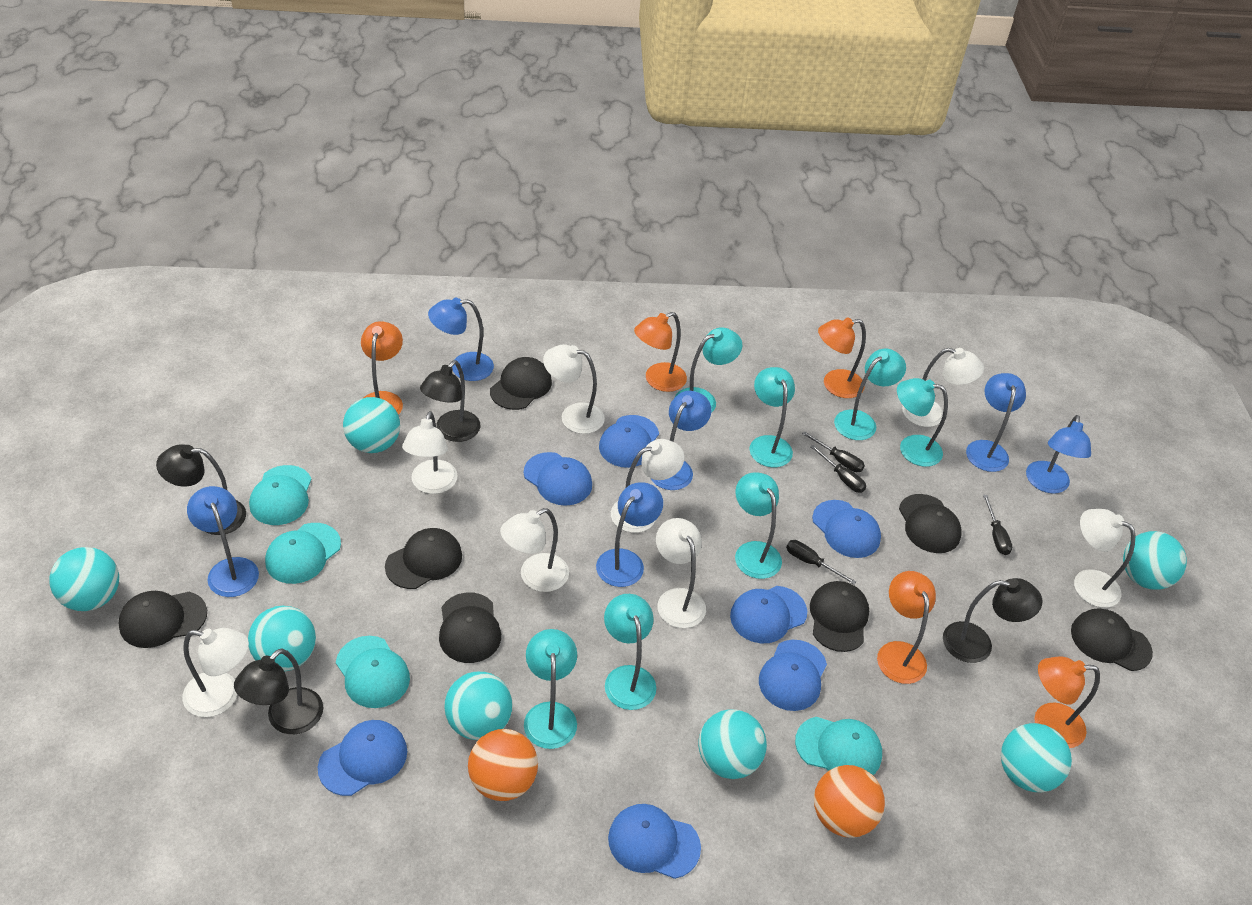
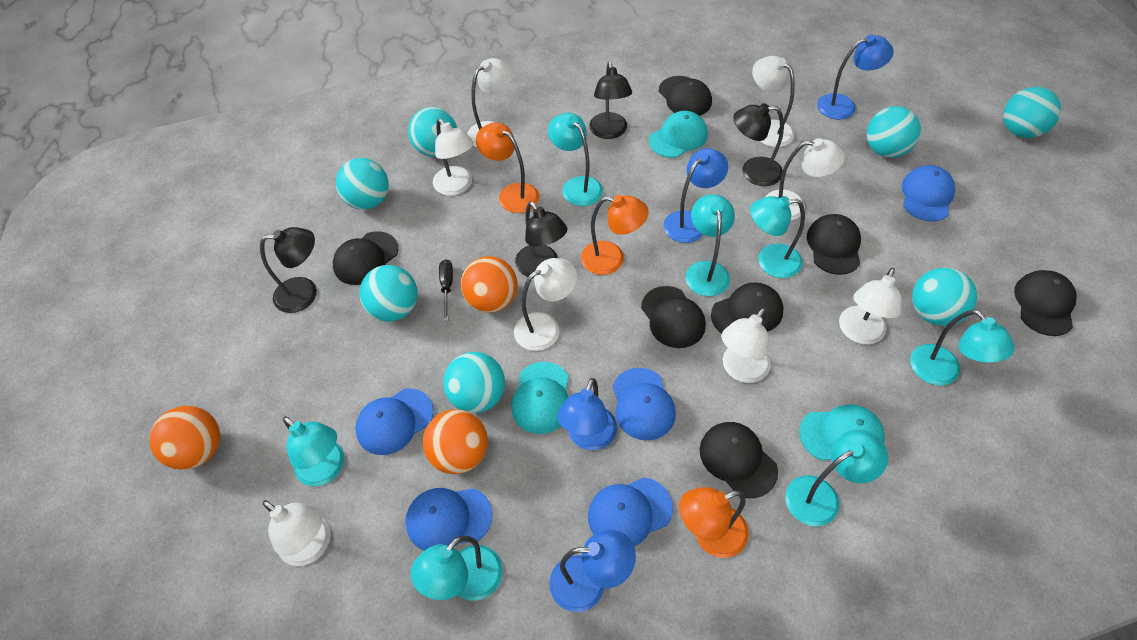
black screwdriver: 4 -> 1
blue cap: 7 -> 5
blue lamp: 6 -> 4
orange ball: 2 -> 3
orange lamp: 5 -> 3
turquoise cap: 4 -> 3

